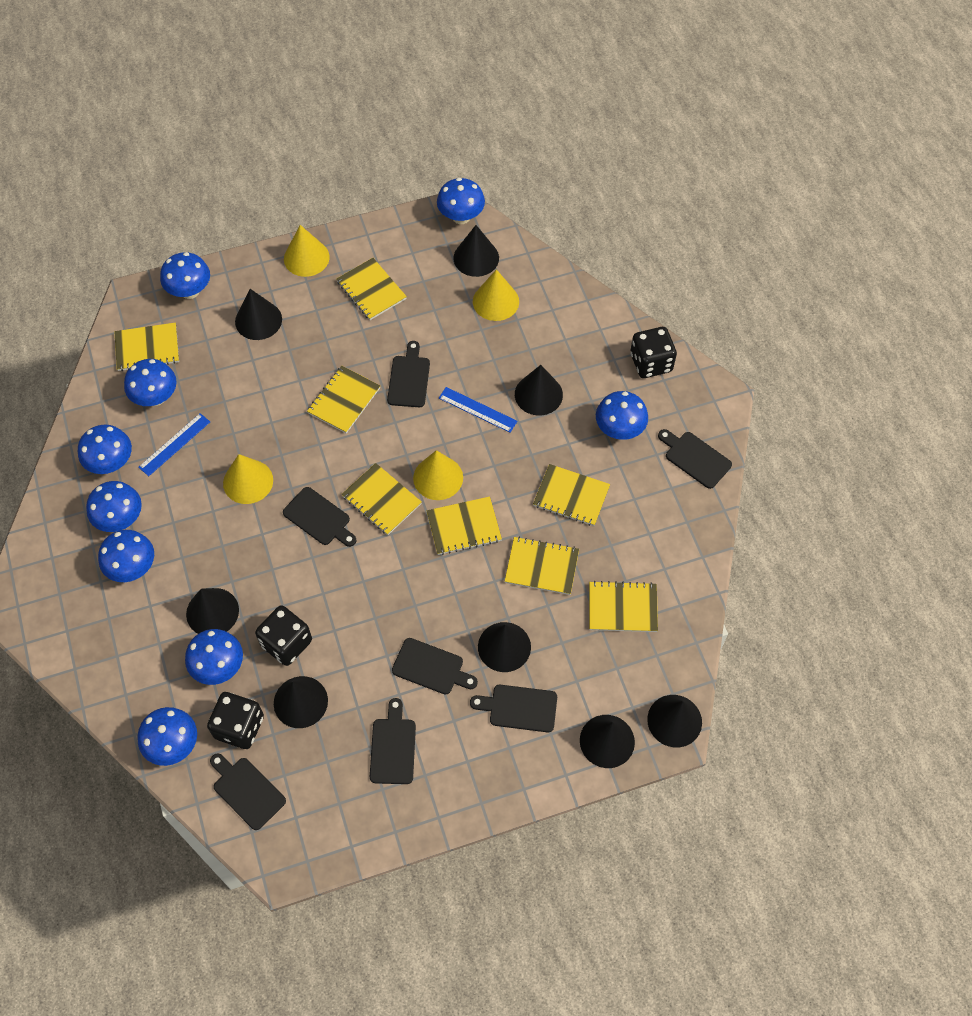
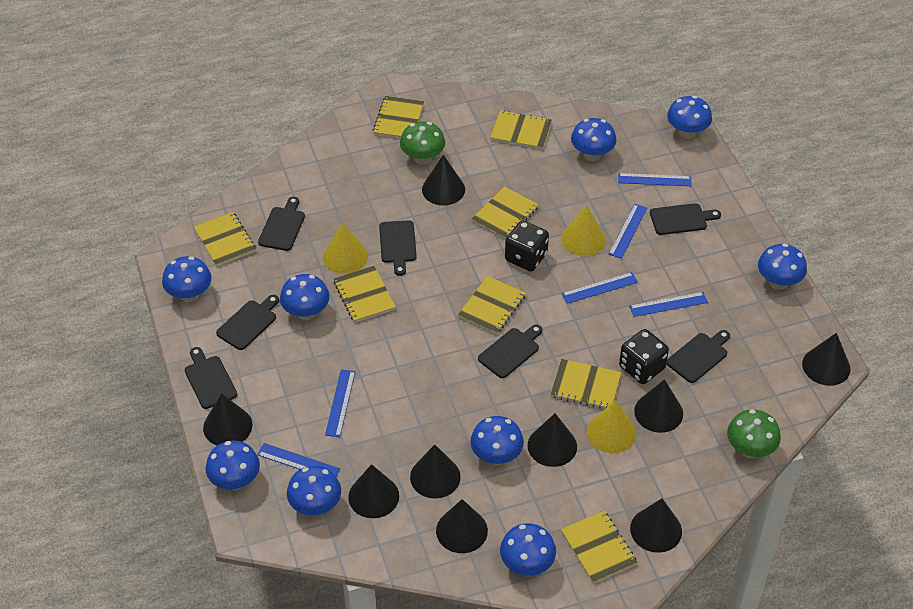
black cone: 8 -> 9
black dice: 3 -> 2
blue ruler: 2 -> 6
green mushroom: 0 -> 2
yellow cone: 4 -> 3

